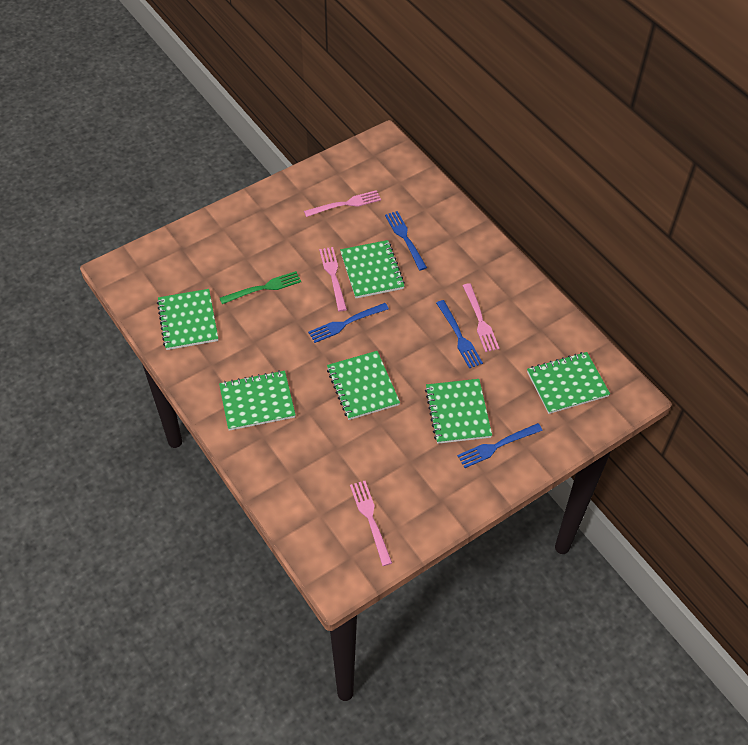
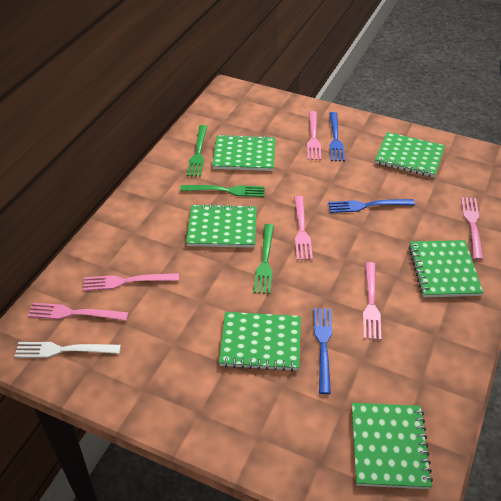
blue fork: 4 -> 3
green fork: 1 -> 3
pink fork: 4 -> 6
white fork: 0 -> 1

